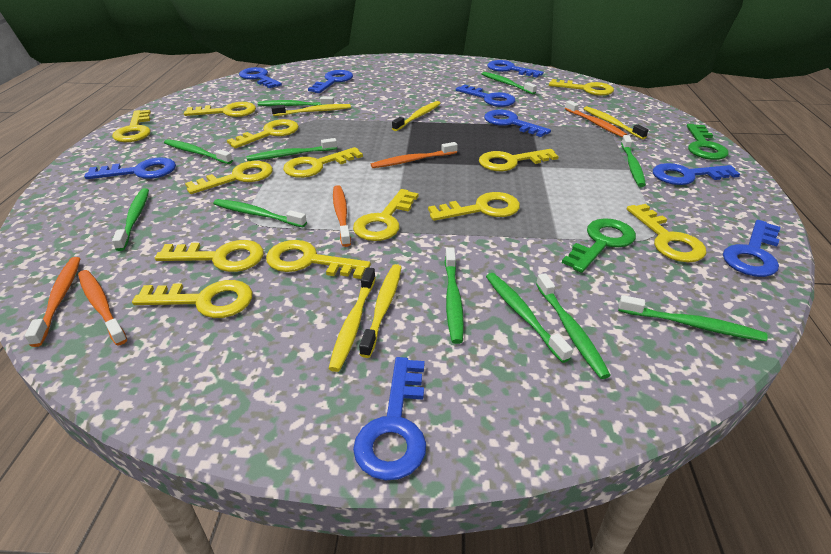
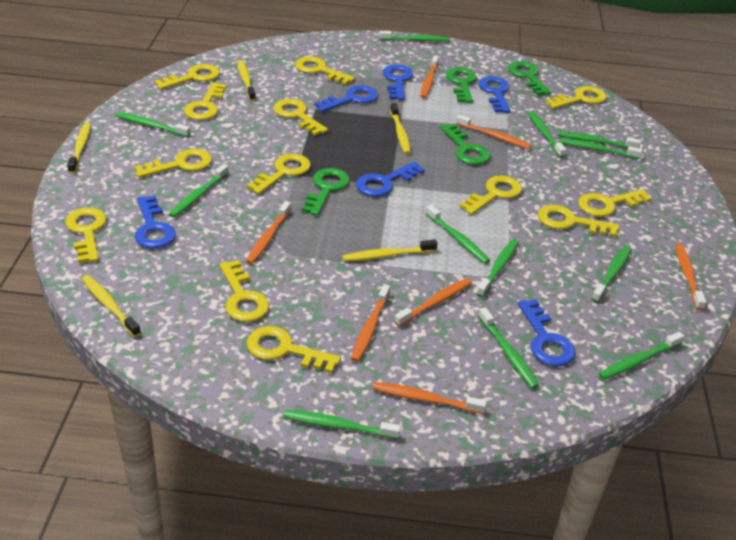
blue key: 9 -> 6
green key: 2 -> 4
green toothbrush: 11 -> 12
orange toothbrush: 5 -> 7

